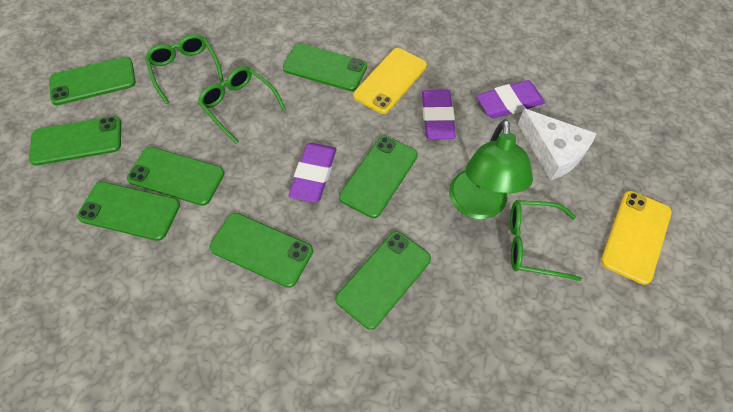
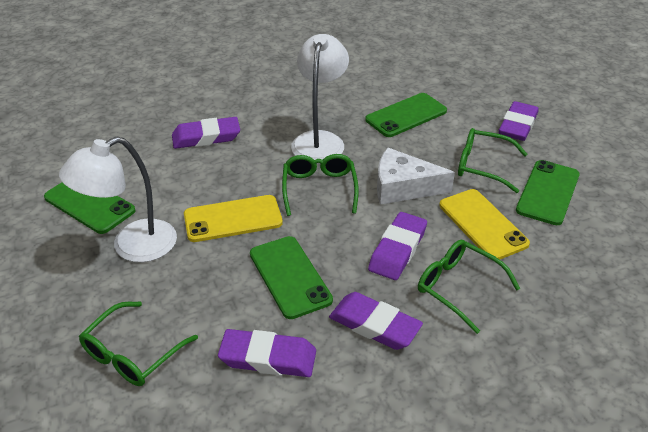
green glasses: 3 -> 4
green lamp: 1 -> 0
green phone: 8 -> 4
purple eraser: 3 -> 5
white lamp: 0 -> 2

